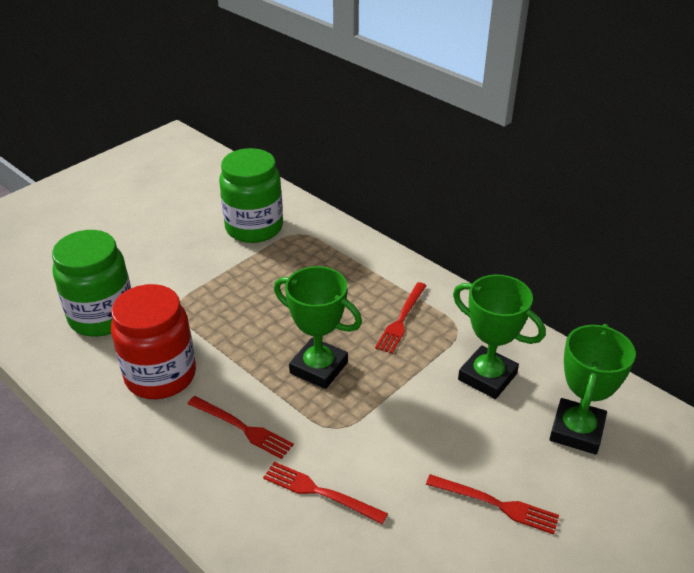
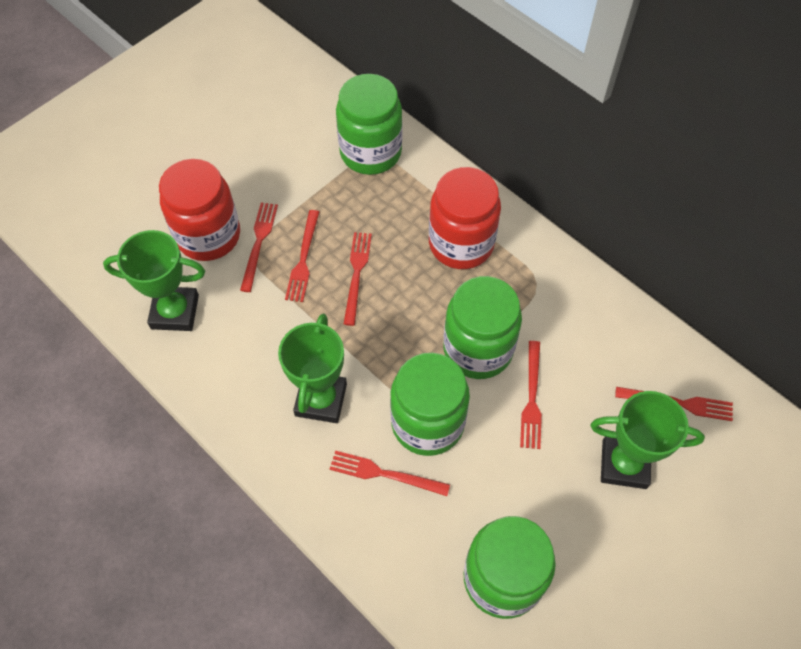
green jar: 2 -> 4
red fork: 4 -> 6
red jar: 1 -> 2

